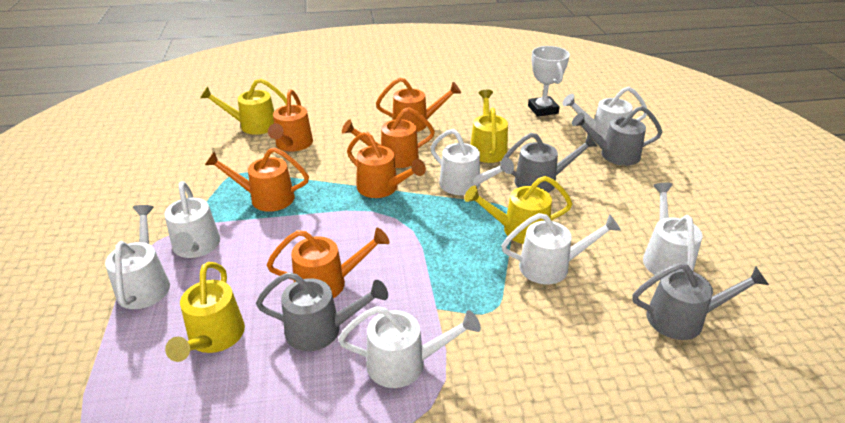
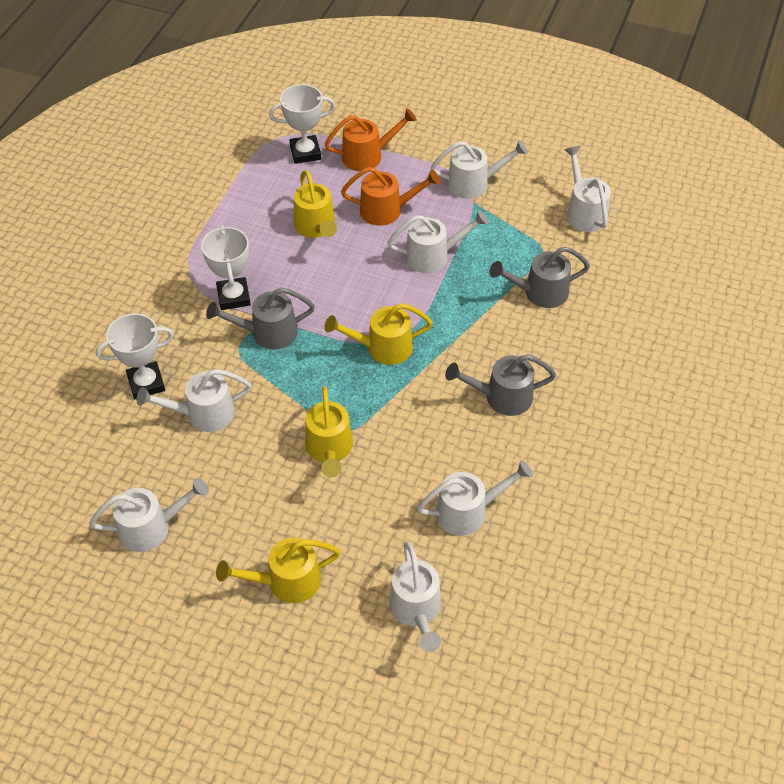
grey watering can: 4 -> 3
orange watering can: 6 -> 2
white trophy: 1 -> 3

